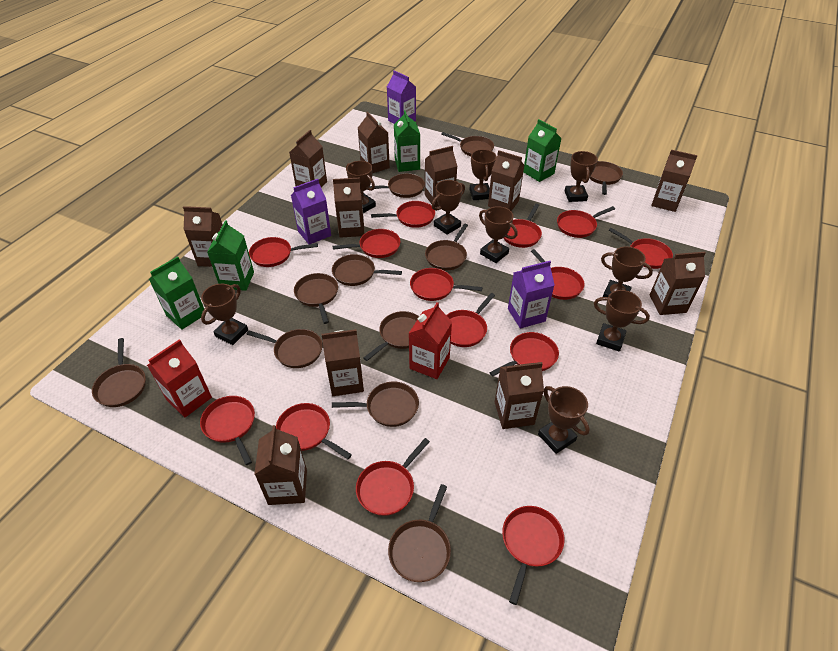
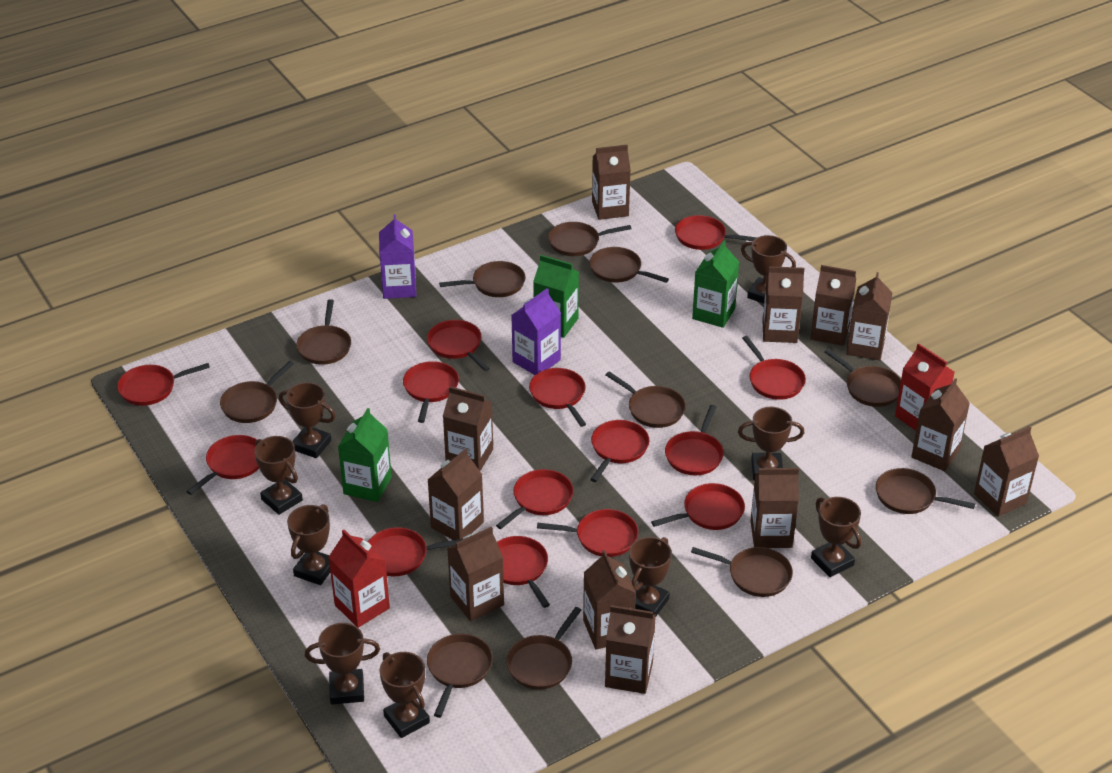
brown carton: 11 -> 12
green carton: 4 -> 3
purple carton: 3 -> 2

